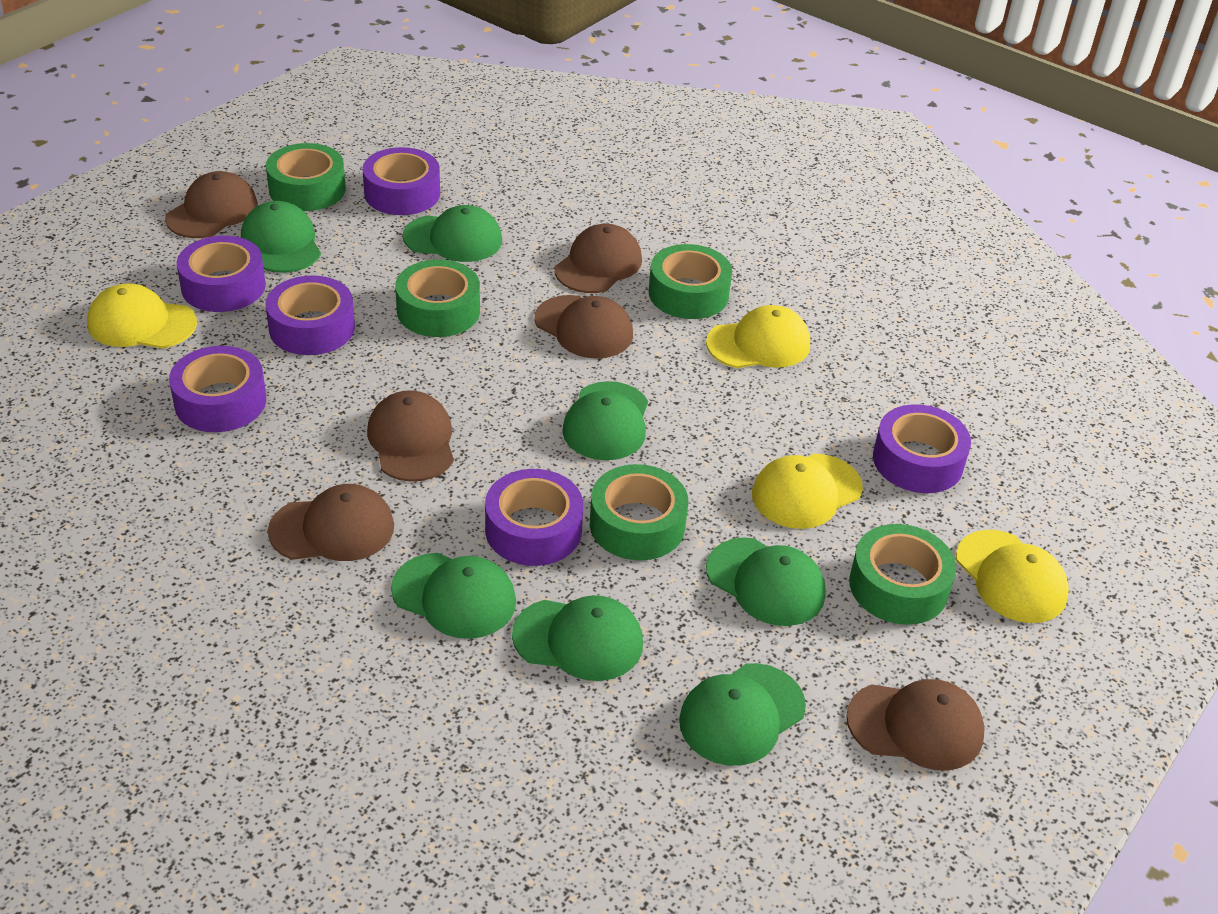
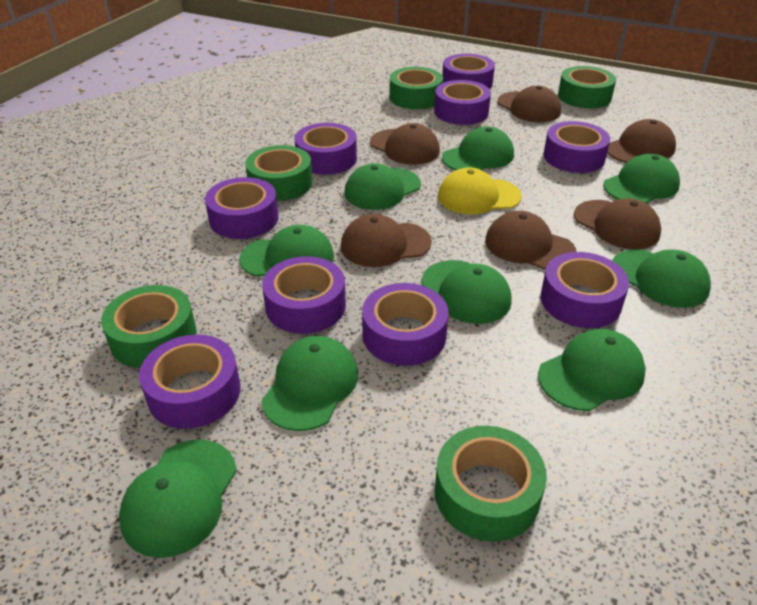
green cap: 7 -> 9
purple tape: 6 -> 9
yellow cap: 4 -> 1

